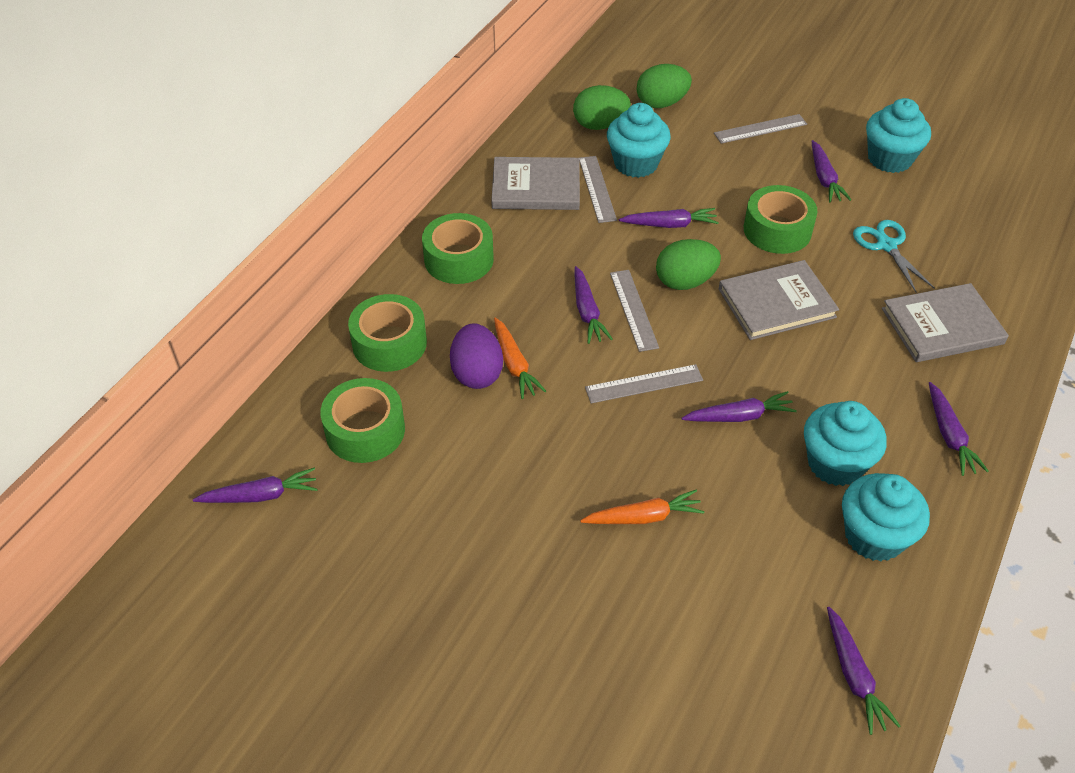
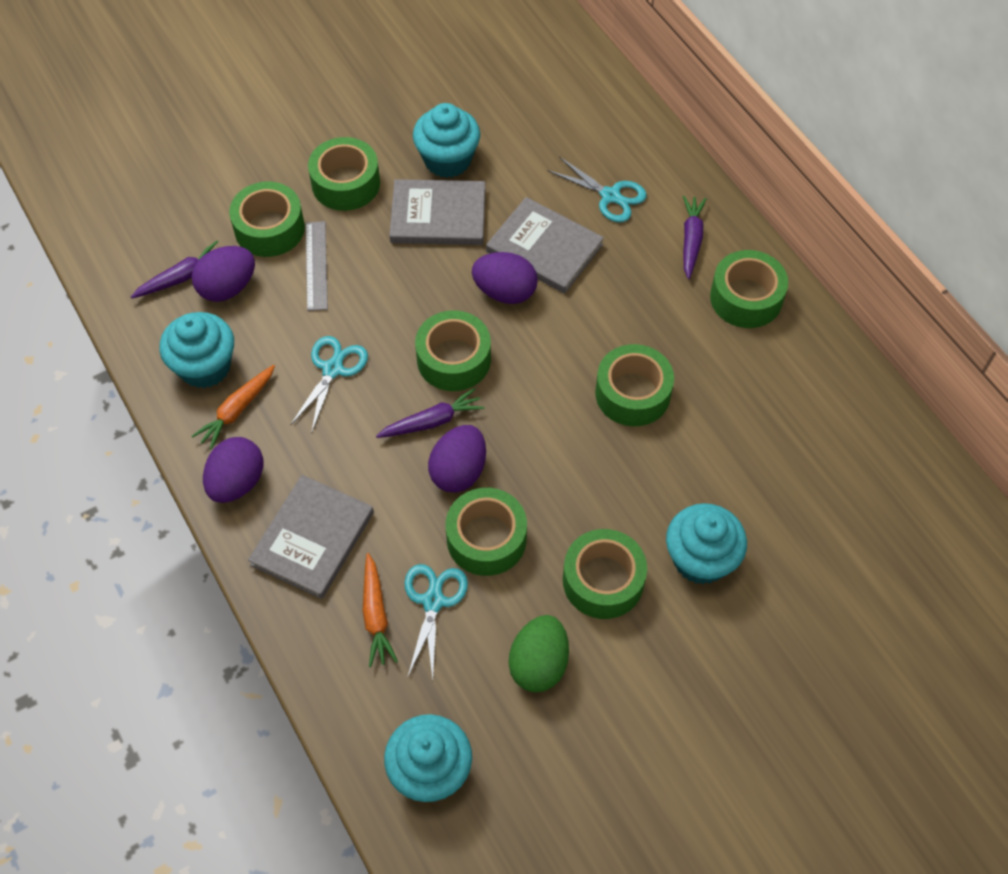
green egg: 3 -> 1
green tape: 4 -> 7
grey ruler: 4 -> 1
purple carrot: 7 -> 3
purple egg: 1 -> 4
turquoise scissors: 1 -> 3

